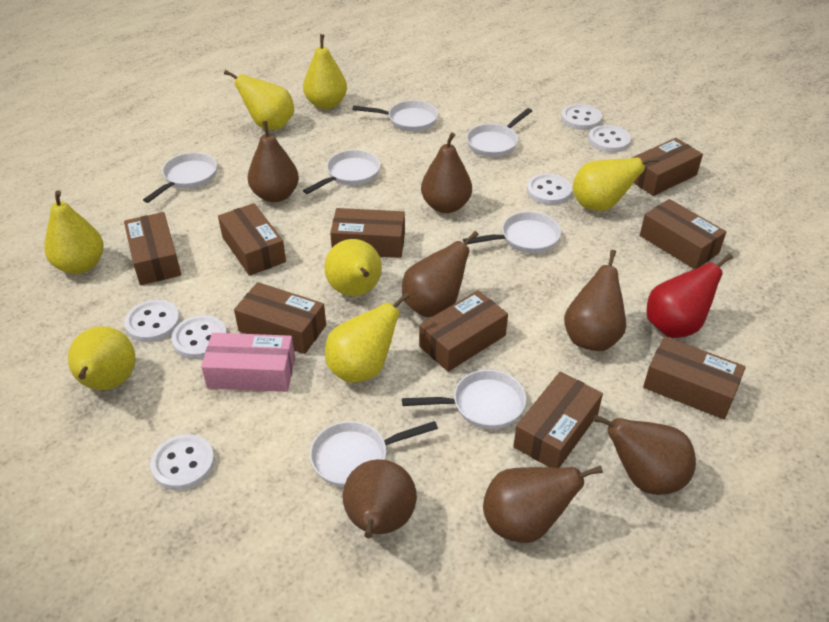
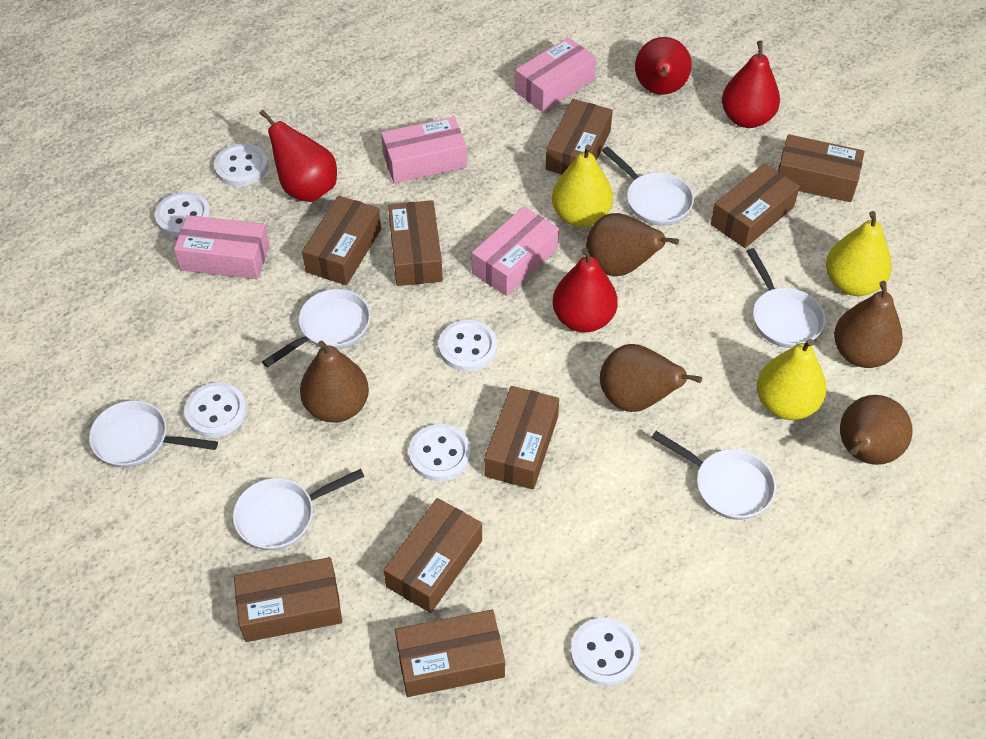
brown pear: 7 -> 5
pink box: 1 -> 4
red pear: 1 -> 4
white pan: 7 -> 6
yellow pear: 7 -> 3

